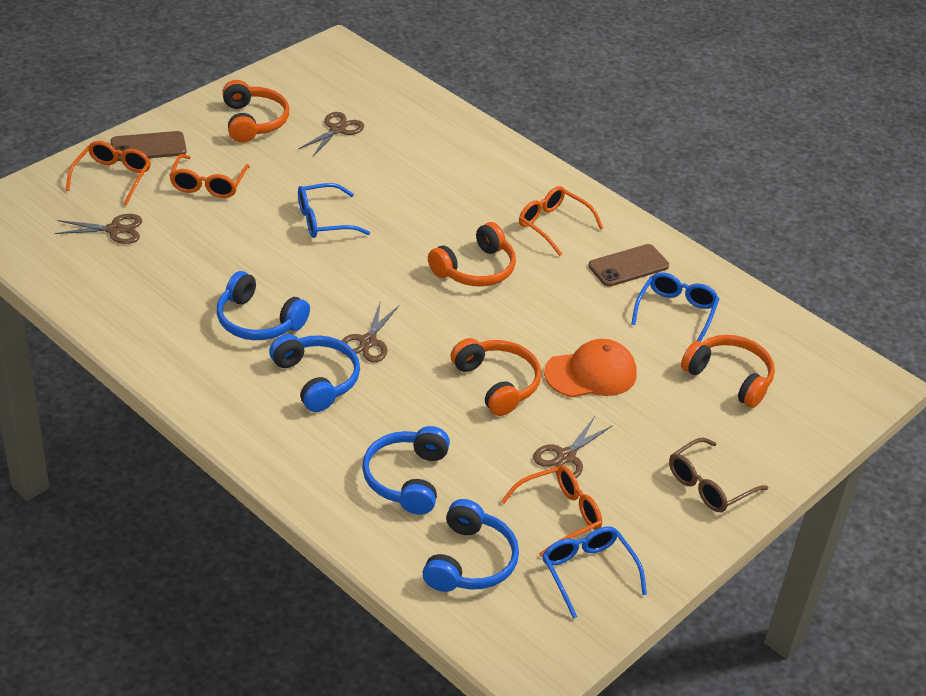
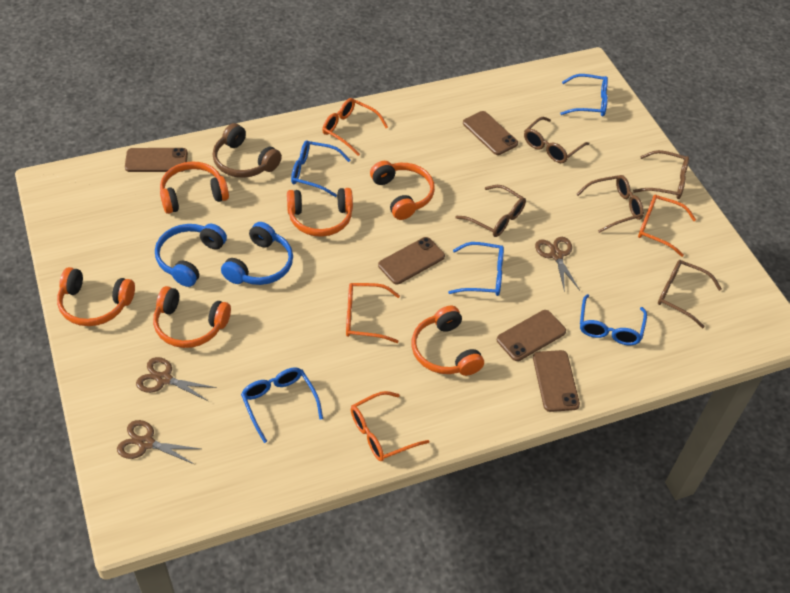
blue glasses: 3 -> 5
blue headphones: 4 -> 2
brown glasses: 1 -> 5
brown headphones: 0 -> 1
brown phone: 2 -> 5
brown scissors: 4 -> 3
orange cap: 1 -> 0
orange headphones: 4 -> 6

